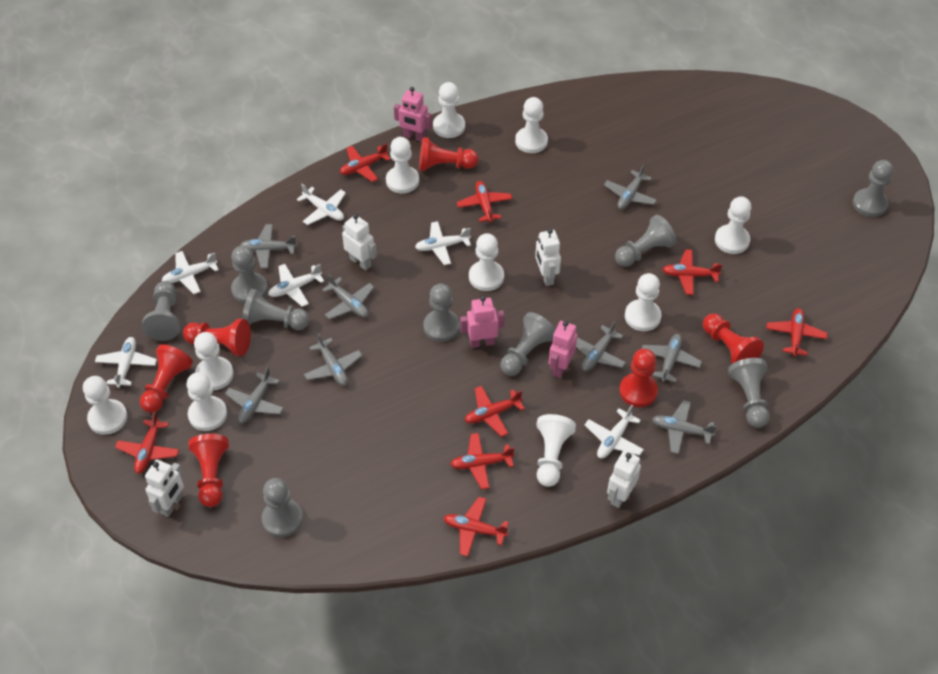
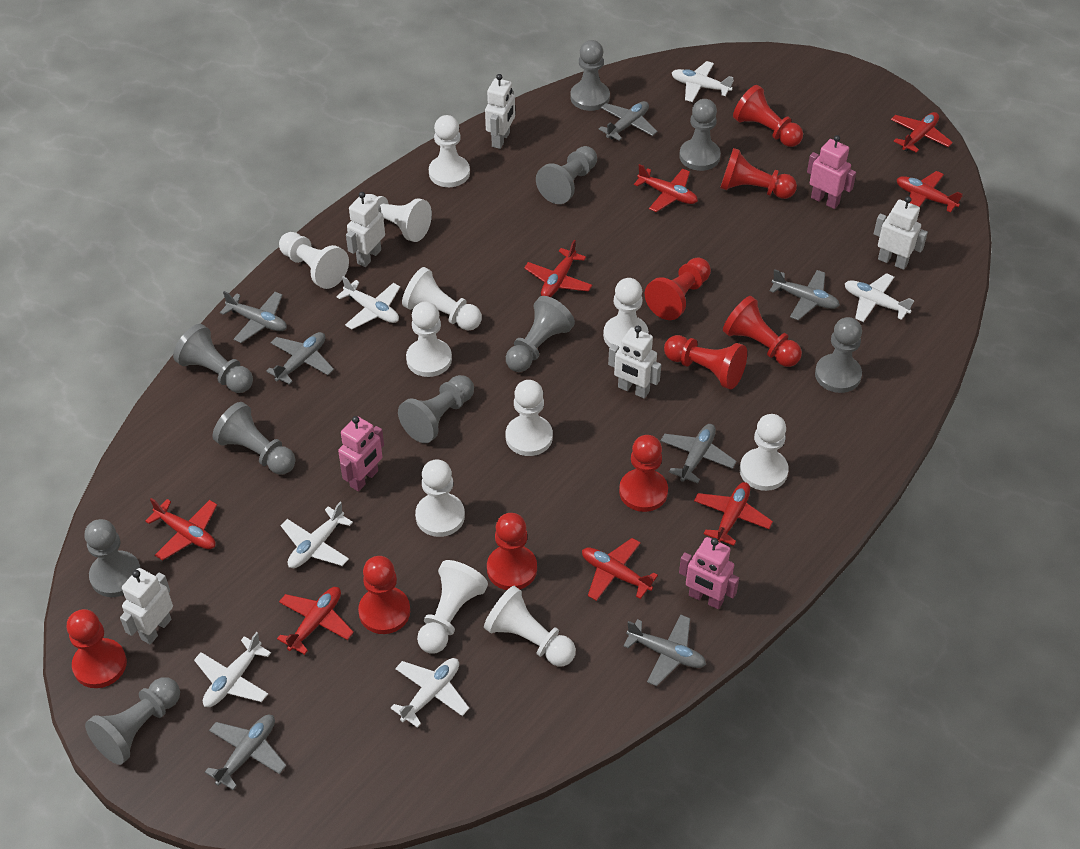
grey pawn: 9 -> 10
grey plane: 8 -> 7
red pawn: 6 -> 9
white pawn: 10 -> 11
white robot: 4 -> 5

